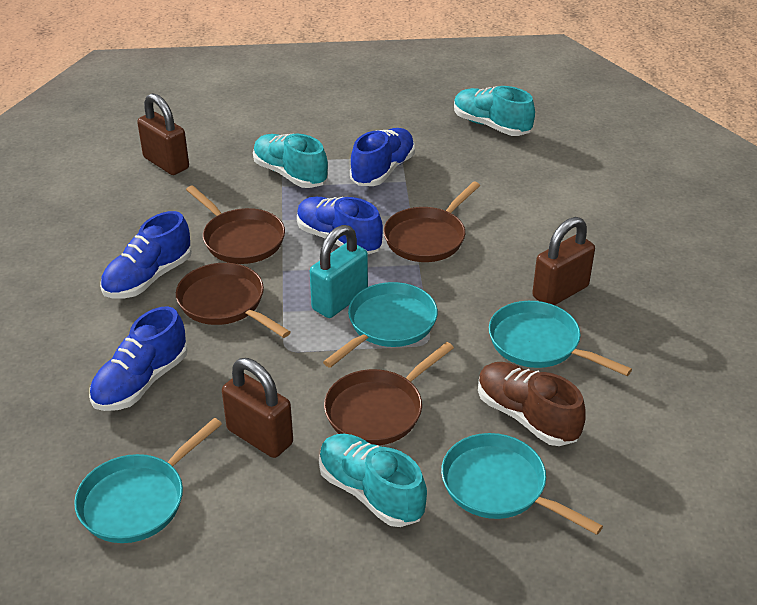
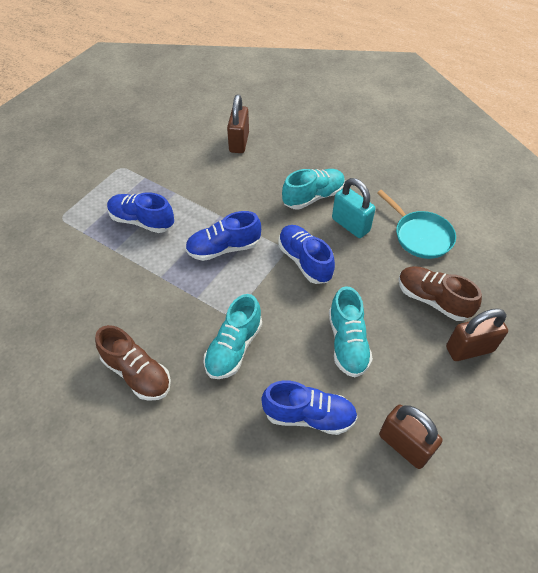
brown pan: 4 -> 0
brown shoe: 1 -> 2
turquoise pan: 4 -> 1

